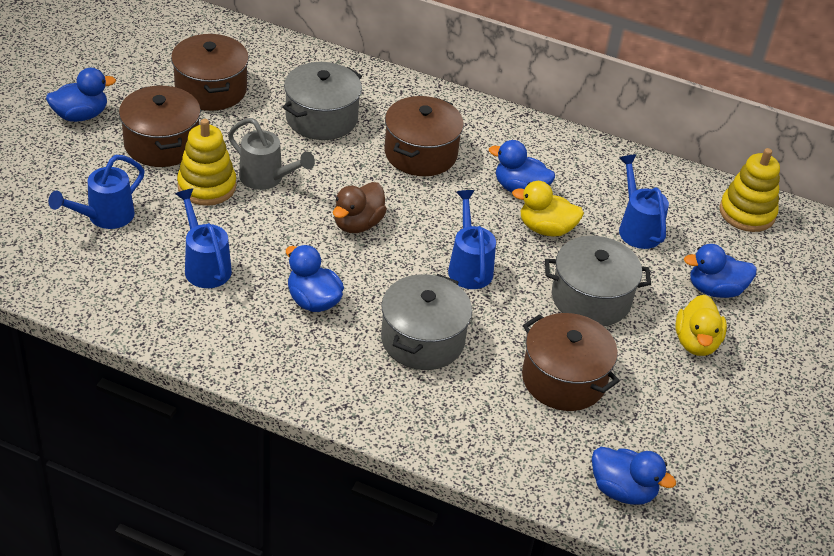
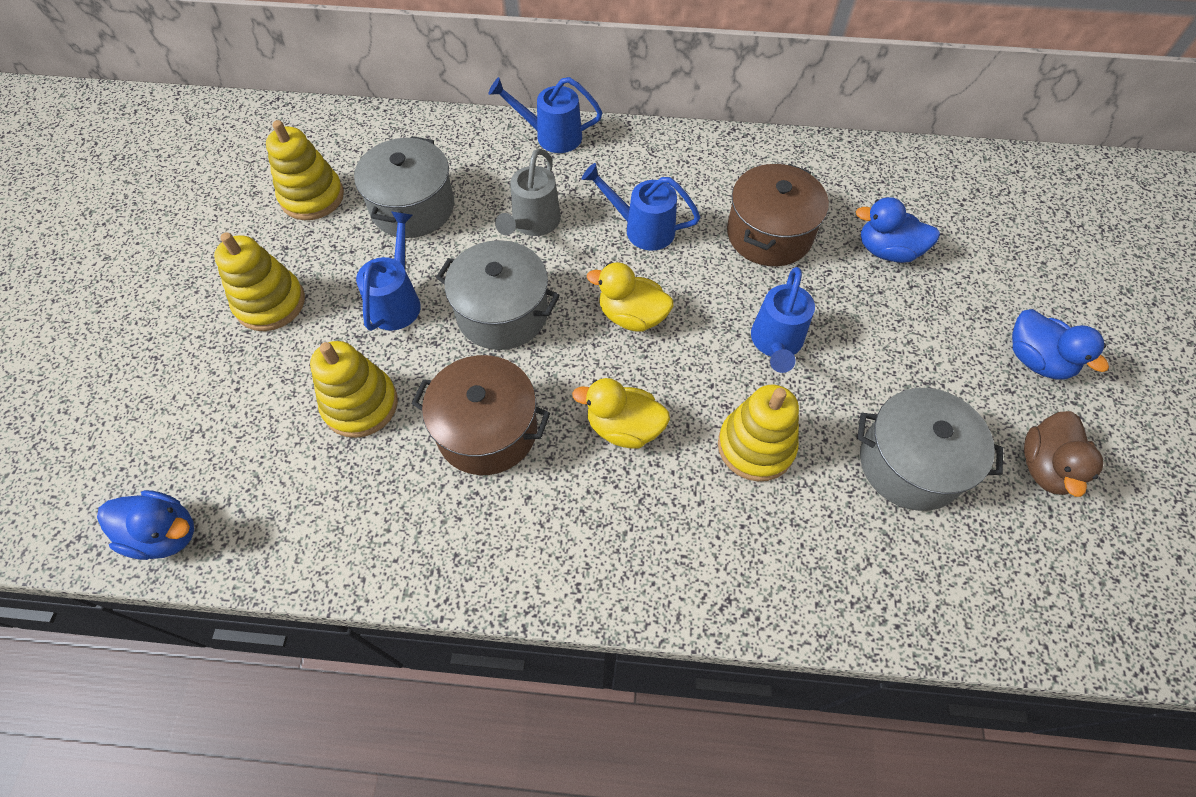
blue duck: 5 -> 3
brown pot: 4 -> 2
yellow stacking toy: 2 -> 4

